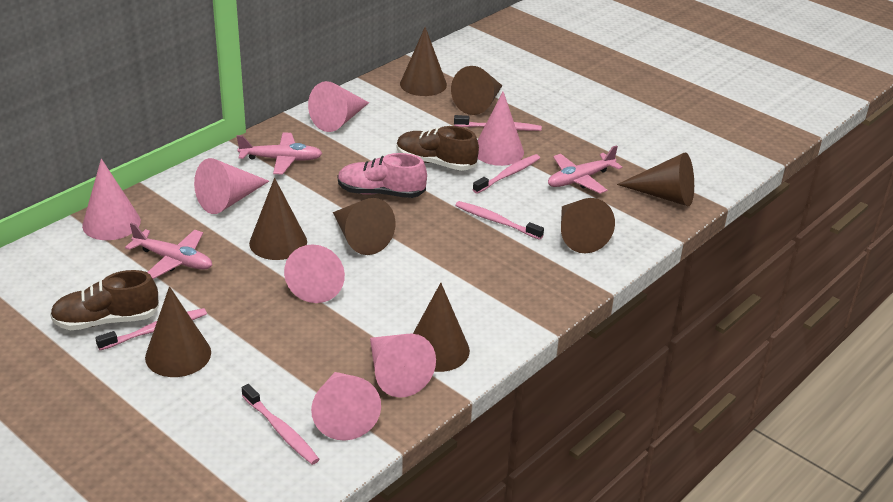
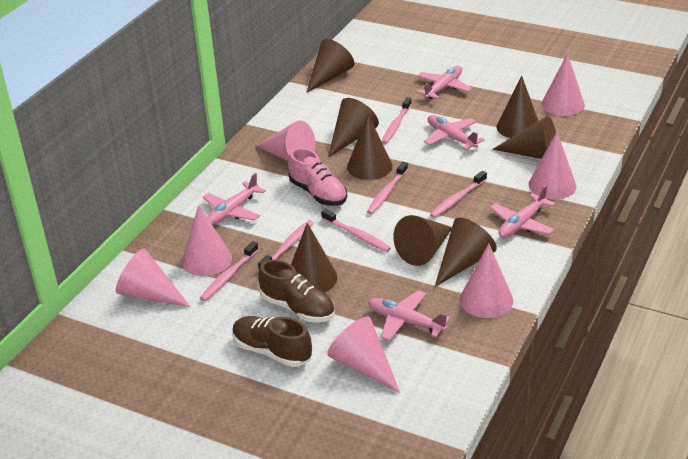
pink plane: 3 -> 5
pink toothbrush: 5 -> 6

